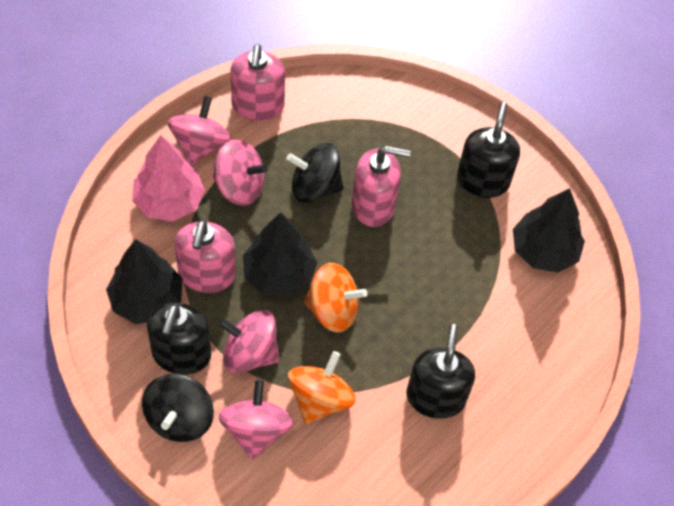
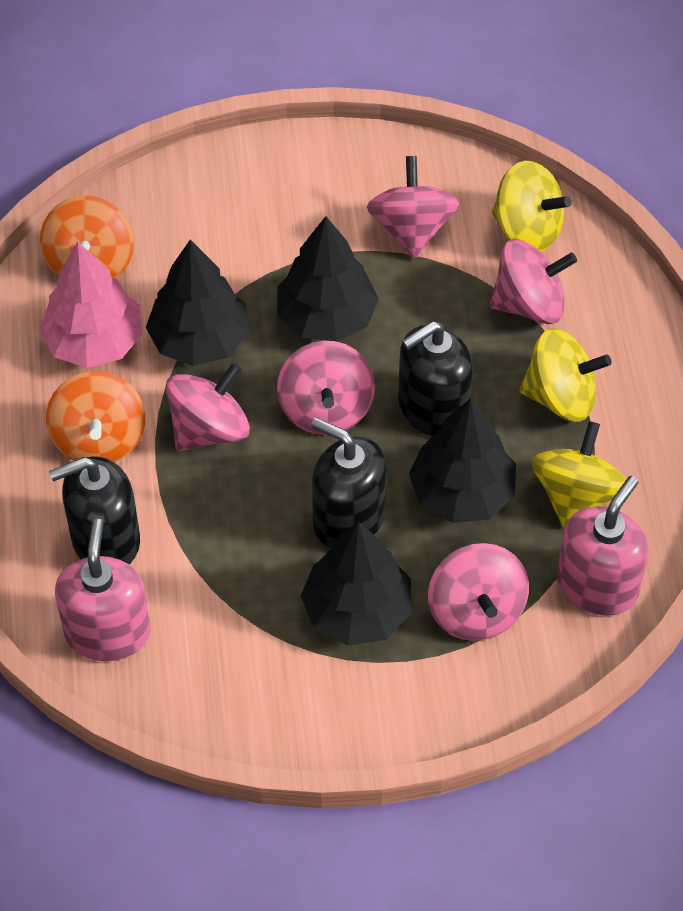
black spinning top: 2 -> 0
black tree: 3 -> 4
pink soap dispenser: 3 -> 2
pink spinning top: 4 -> 5
yellow spinning top: 0 -> 3

